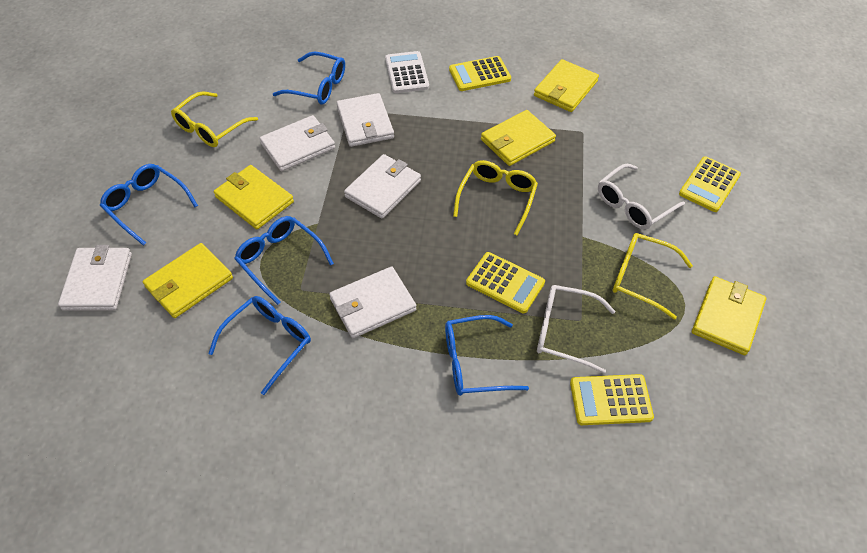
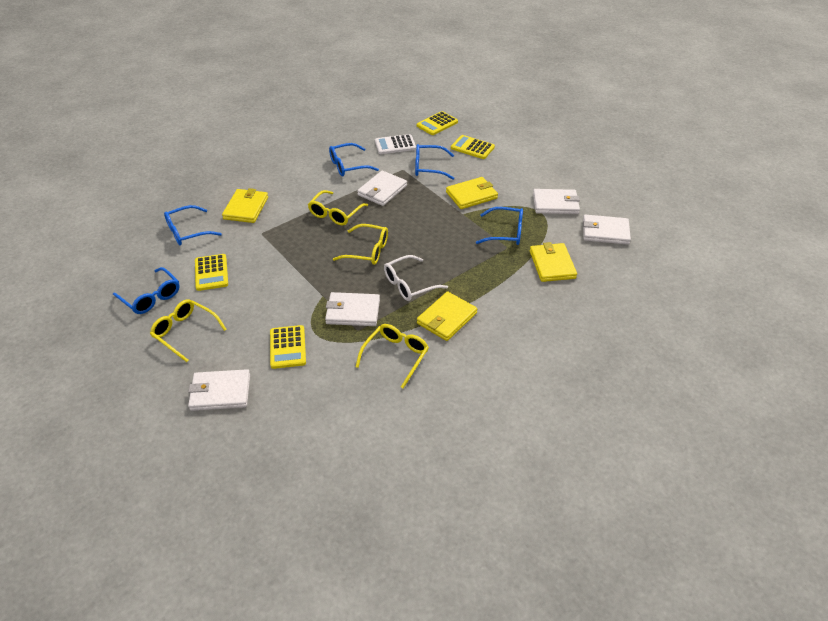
white glasses: 2 -> 1
yellow glasses: 3 -> 4
yellow wallet: 5 -> 4

